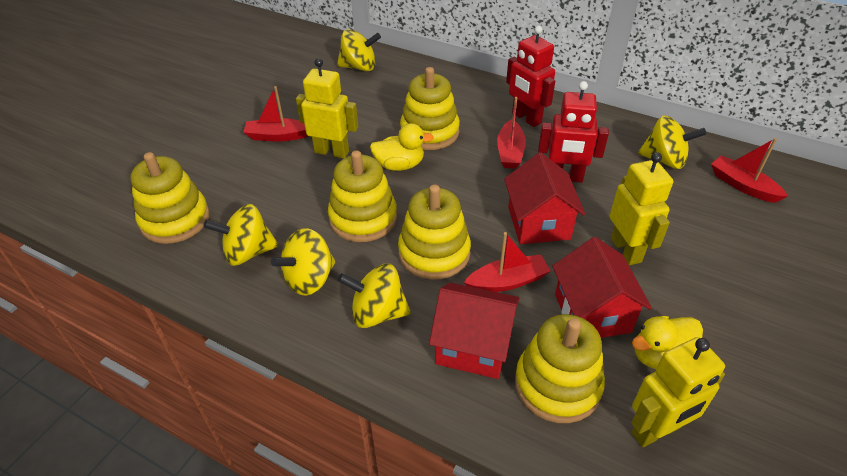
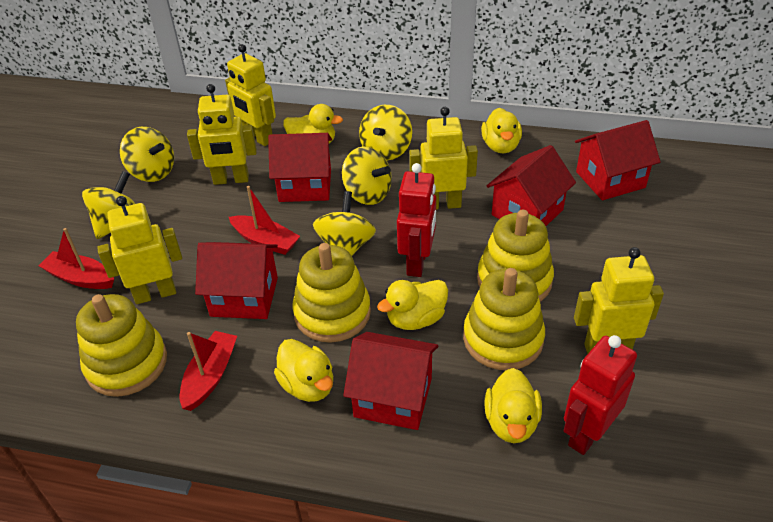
red boat: 4 -> 3
red house: 3 -> 5
yellow duck: 2 -> 5
yellow robot: 3 -> 5
yellow stacking toy: 5 -> 4

